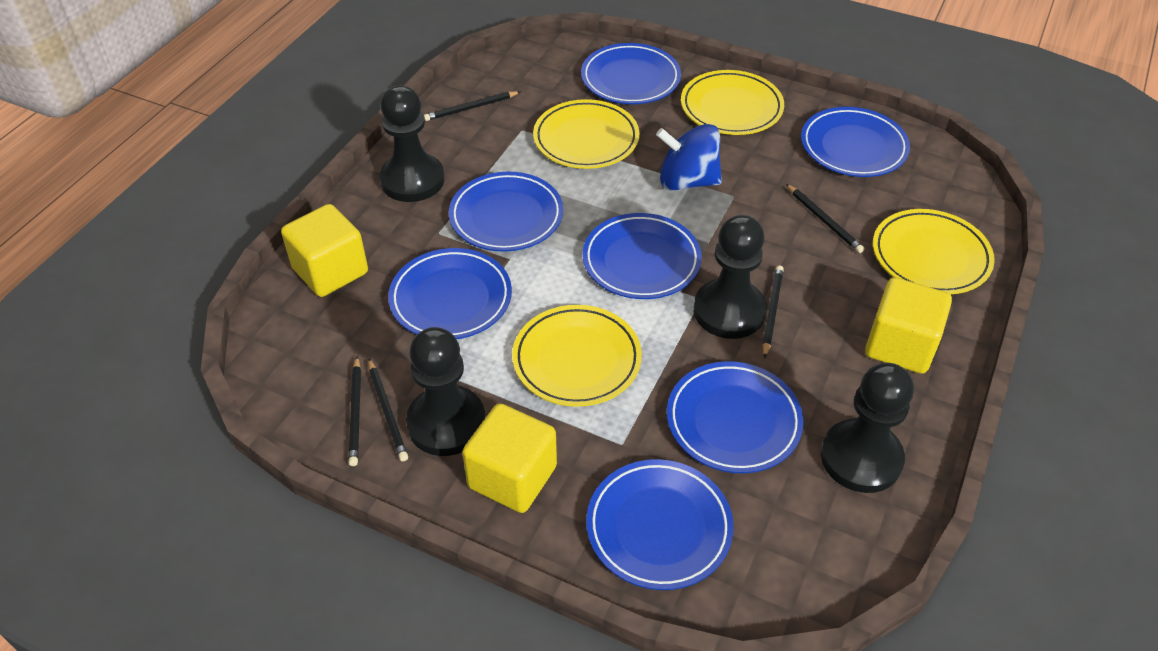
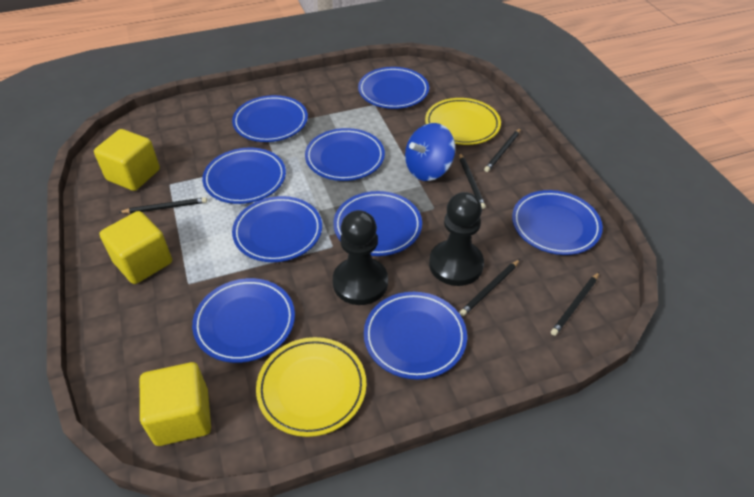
black pawn: 4 -> 2
blue plate: 7 -> 9
yellow plate: 4 -> 2

